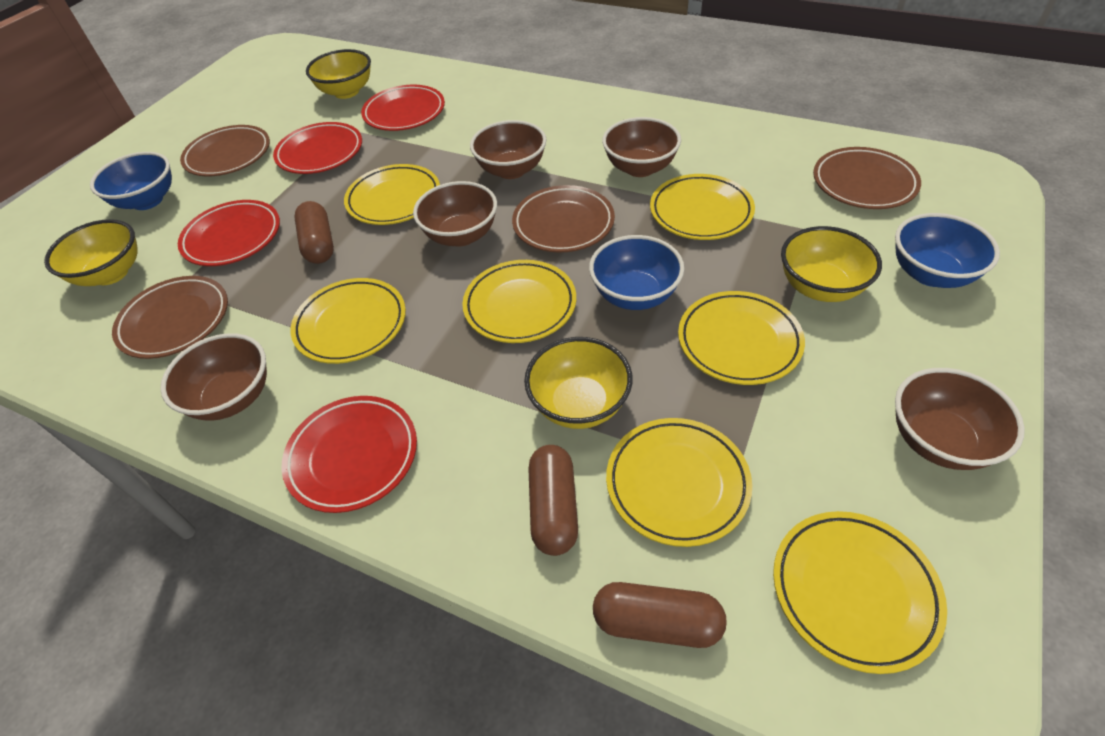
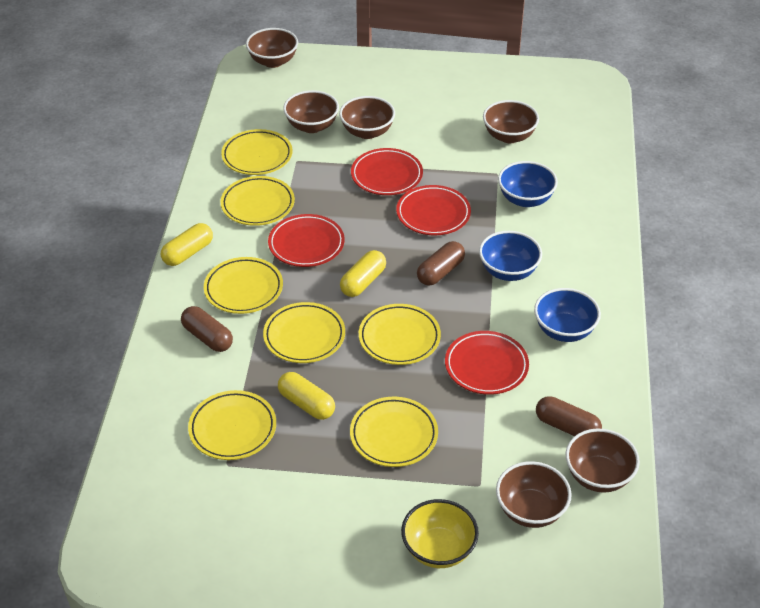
brown bowl: 5 -> 6
brown plate: 4 -> 0
yellow bowl: 4 -> 1
yellow capsule: 0 -> 3

